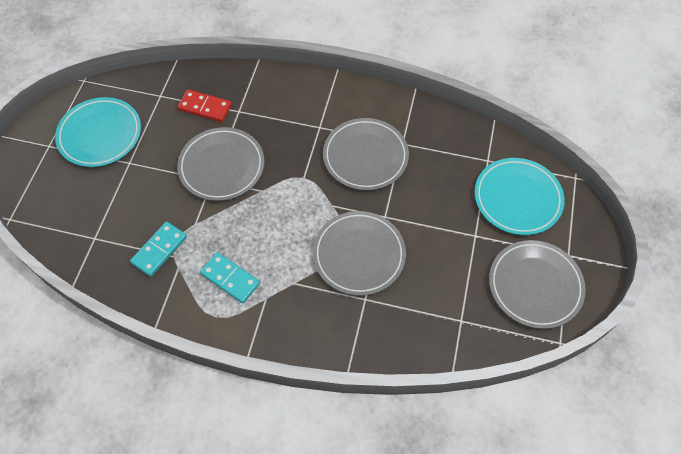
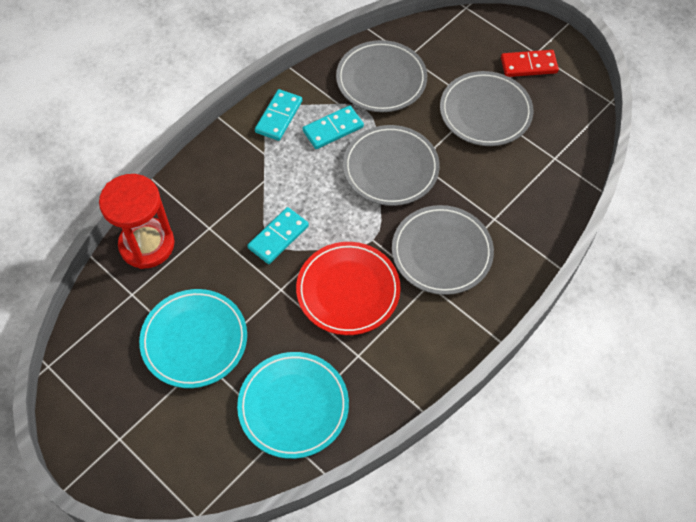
red hourglass: 0 -> 1
red plate: 0 -> 1
turquoise domino: 2 -> 3

